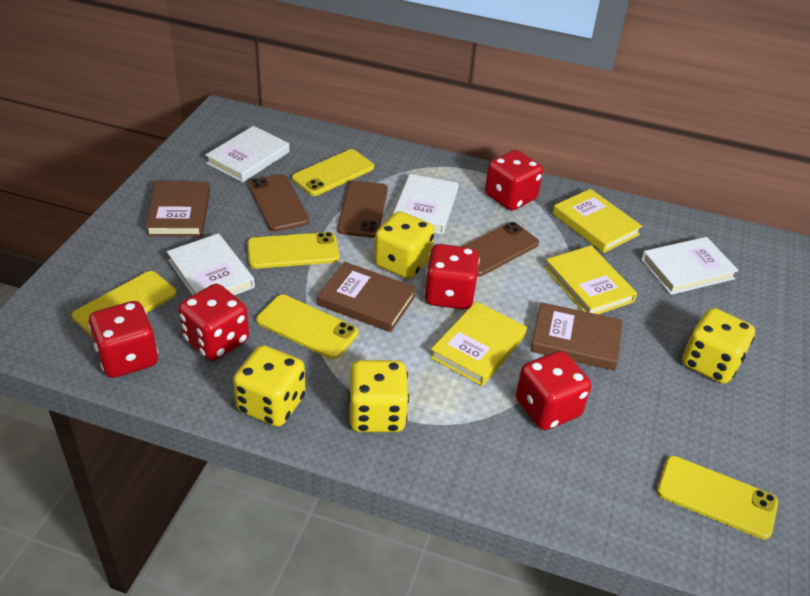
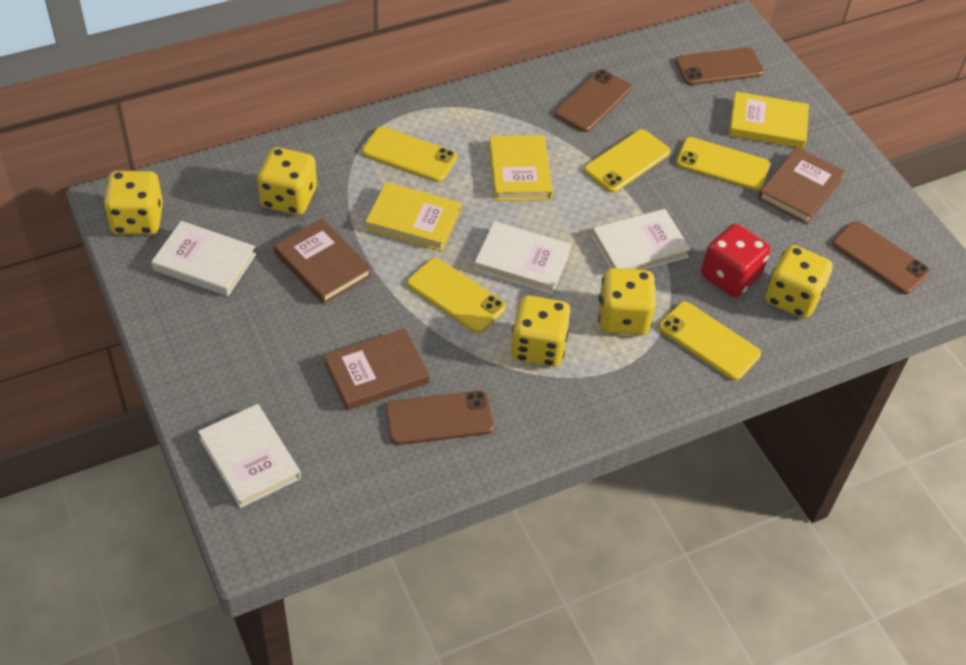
brown phone: 3 -> 4
red dice: 5 -> 1
yellow dice: 4 -> 5

